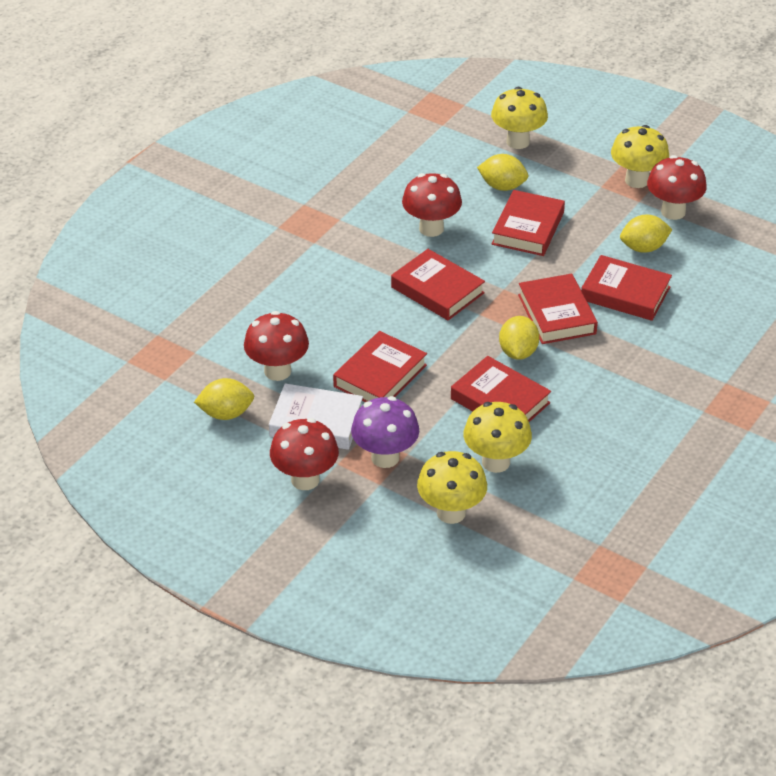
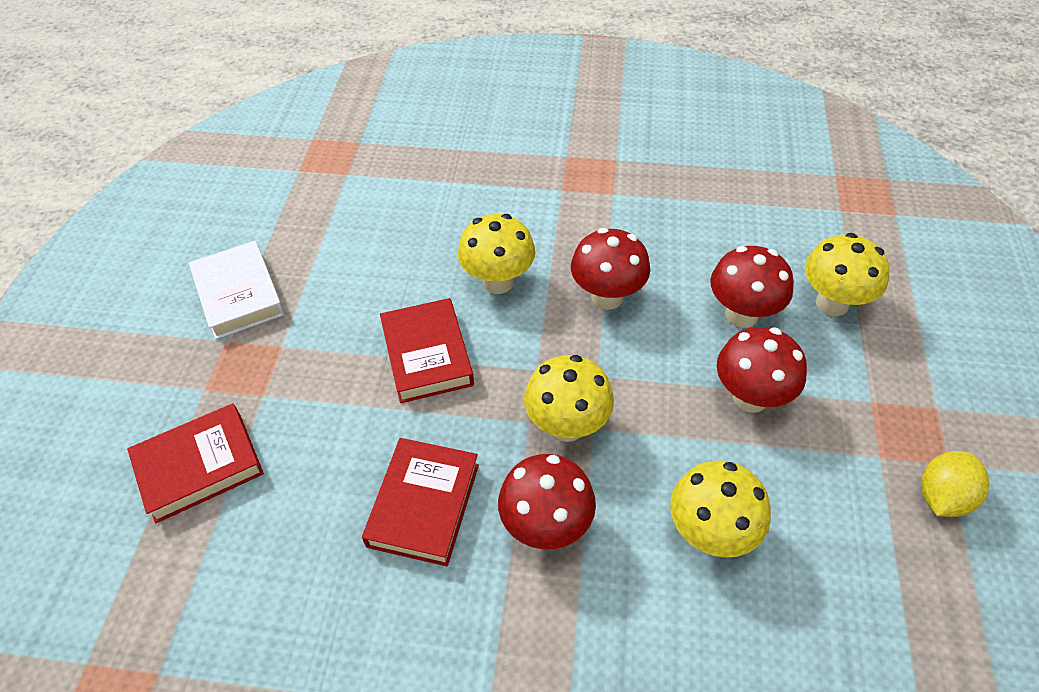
purple mushroom: 1 -> 0
red book: 6 -> 3
yellow lemon: 4 -> 1

